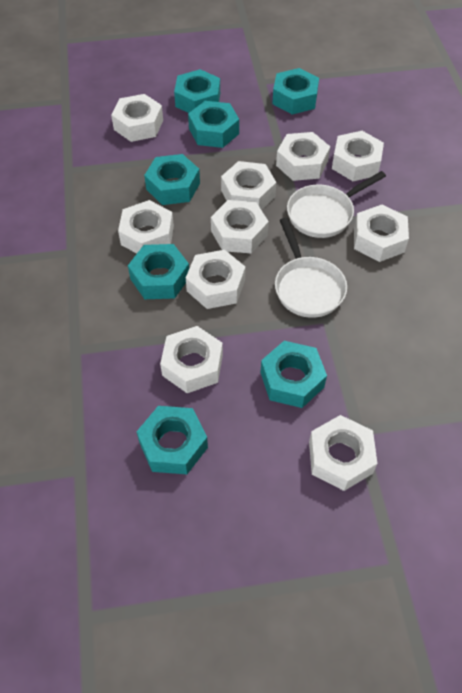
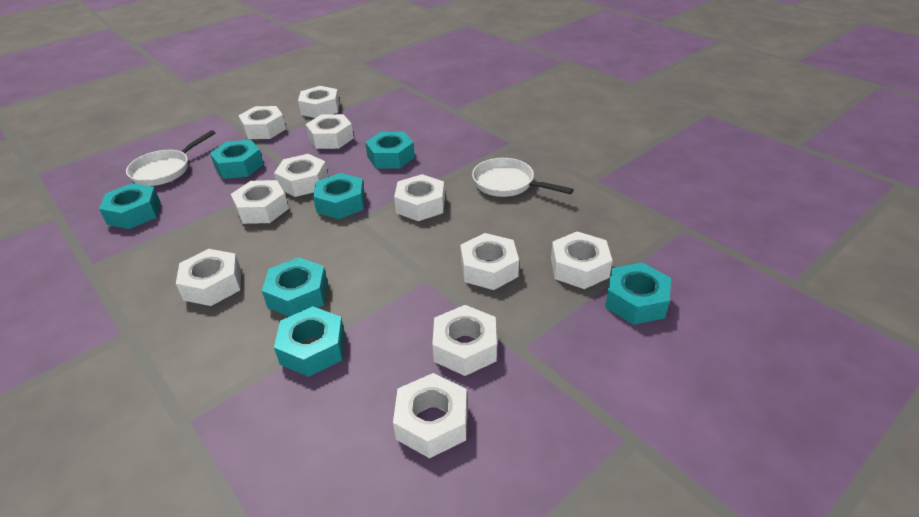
white nut: 10 -> 11

